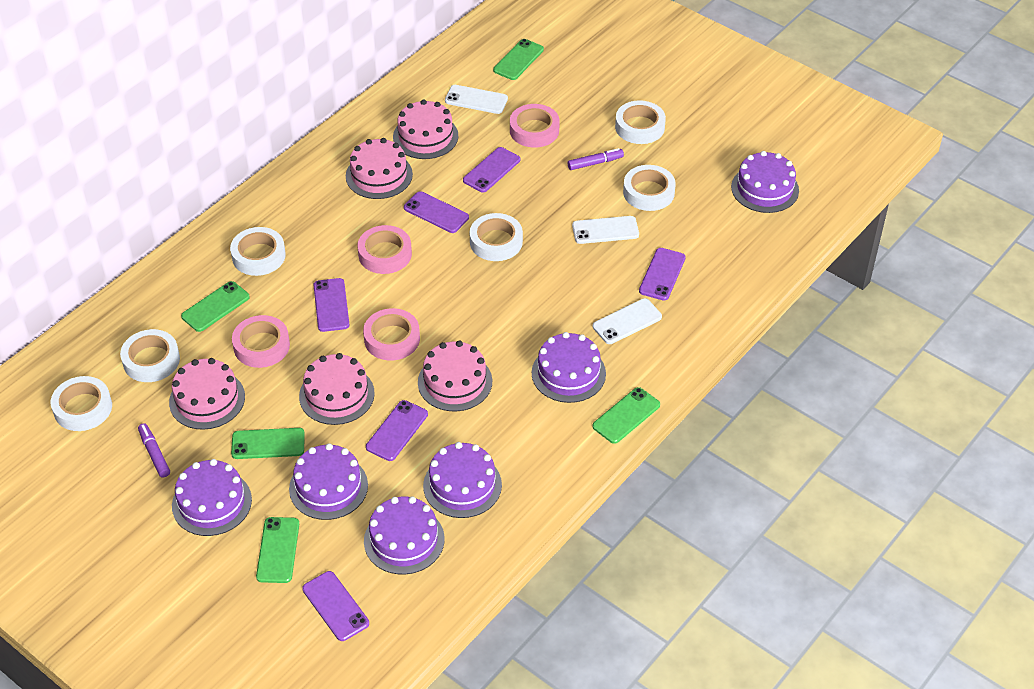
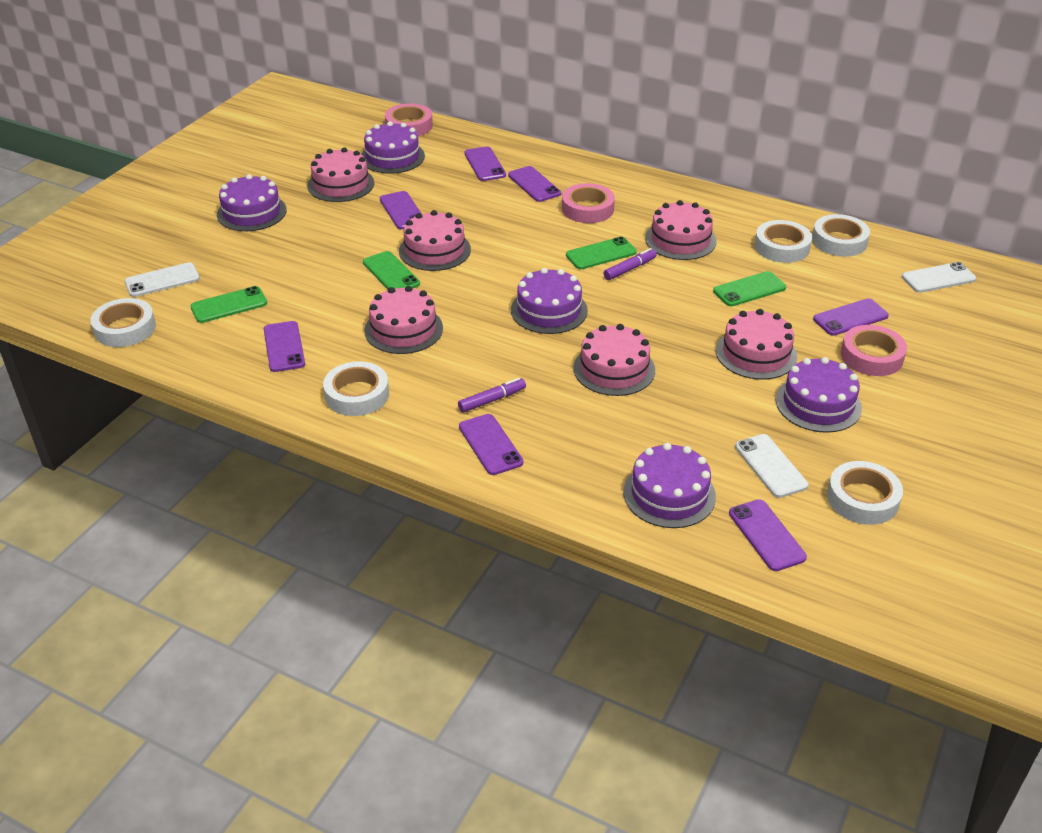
green phone: 5 -> 4
pink cake: 5 -> 6
pink tape: 4 -> 3
purple cake: 6 -> 5
purple phone: 6 -> 7
white tape: 6 -> 5

